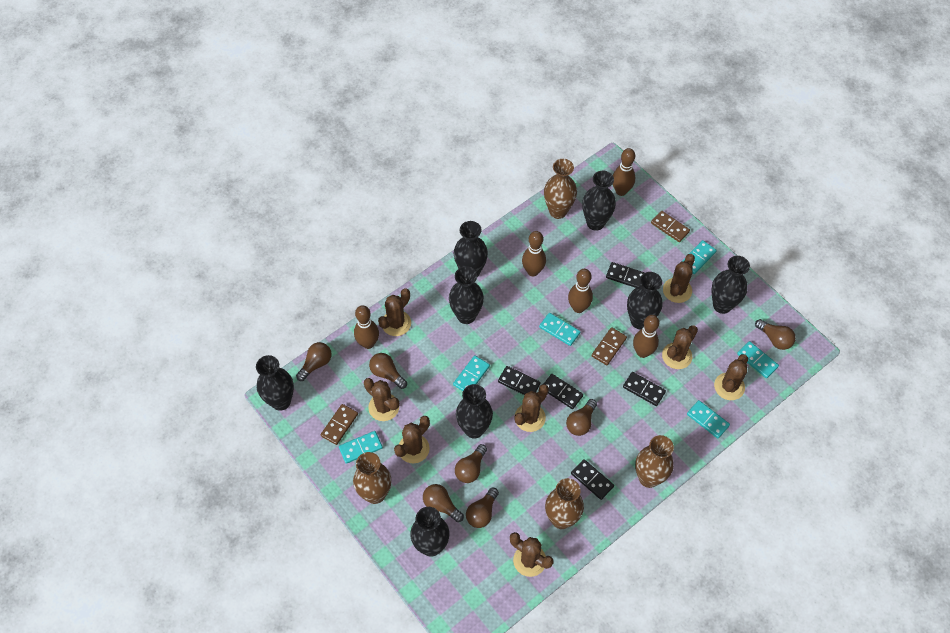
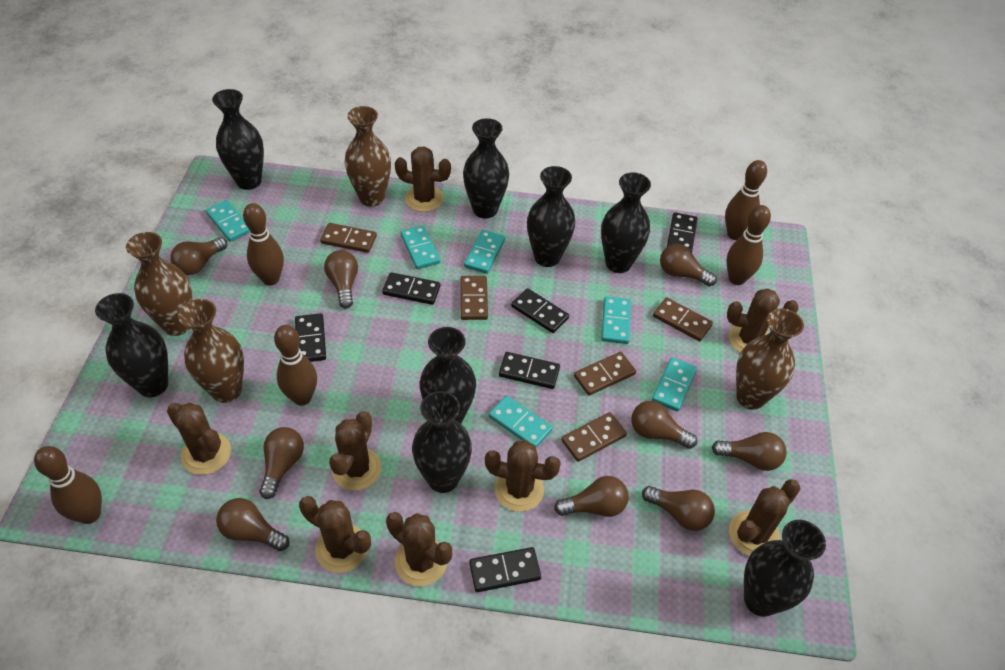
black domino: 5 -> 6
brown domino: 3 -> 5
brown light bulb: 7 -> 9

